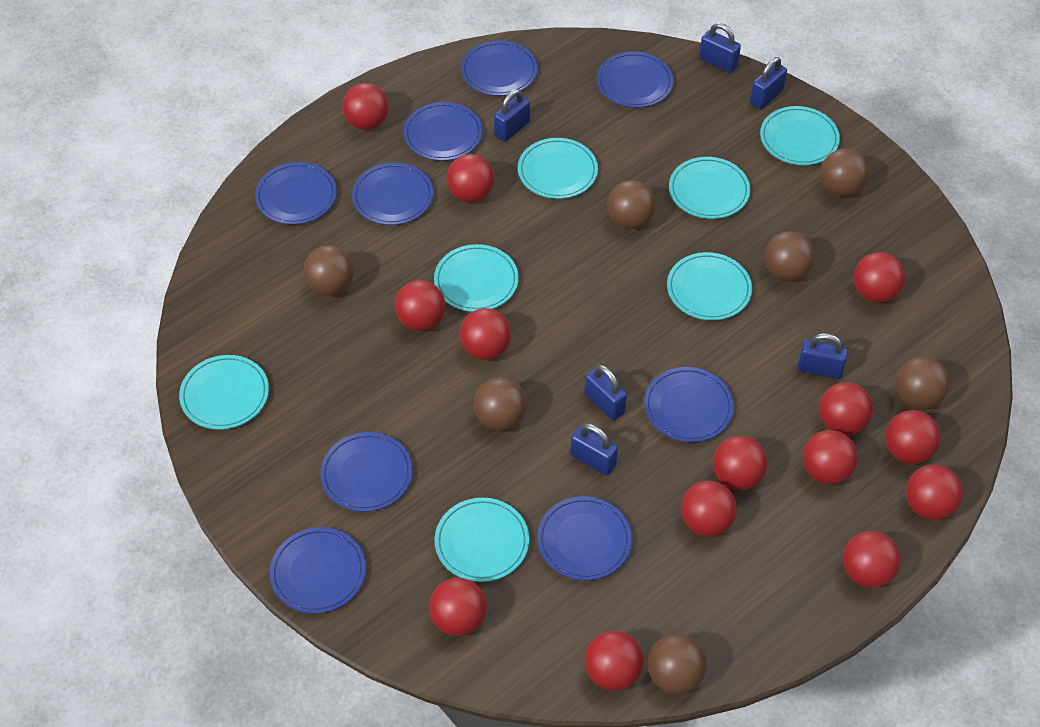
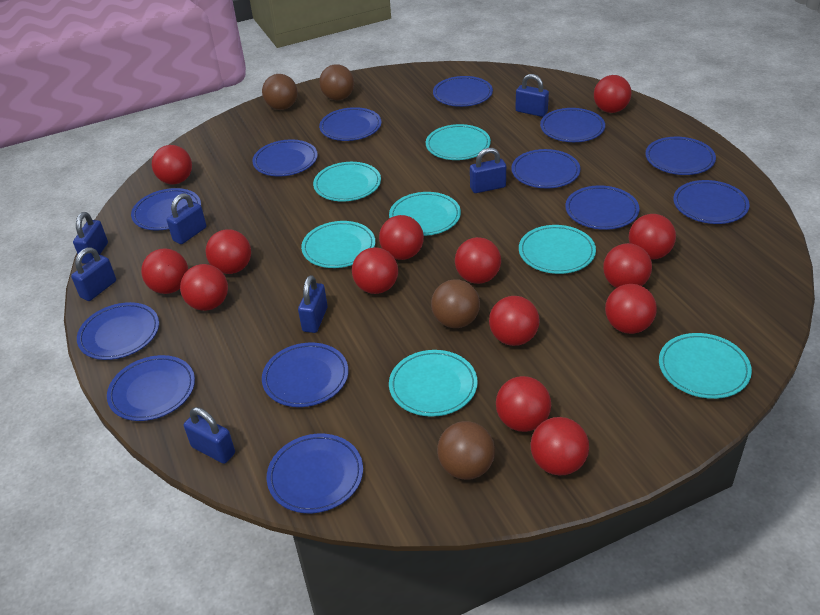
blue padlock: 6 -> 7
blue plate: 9 -> 13
brown ball: 7 -> 4

